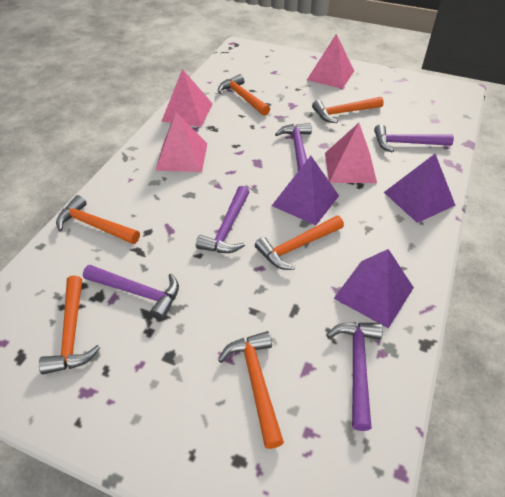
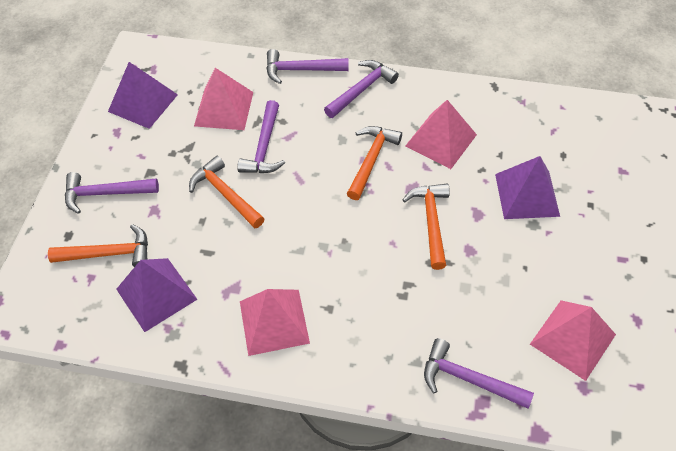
orange hammer: 6 -> 4

